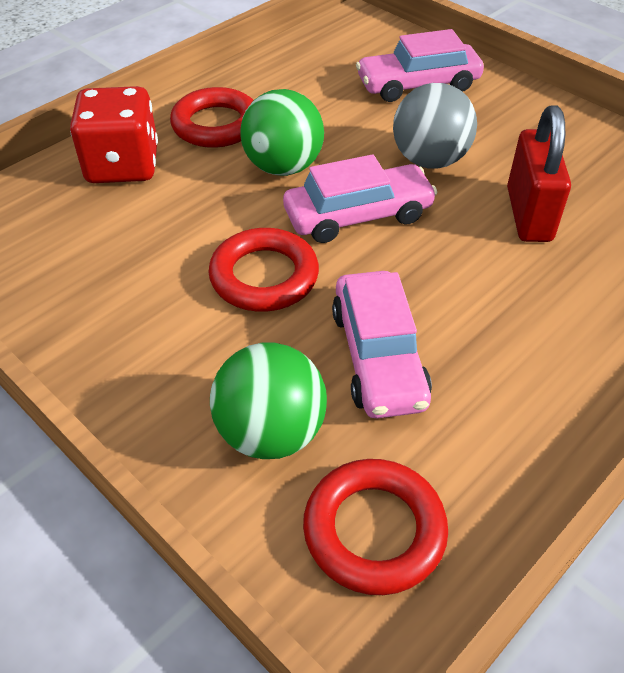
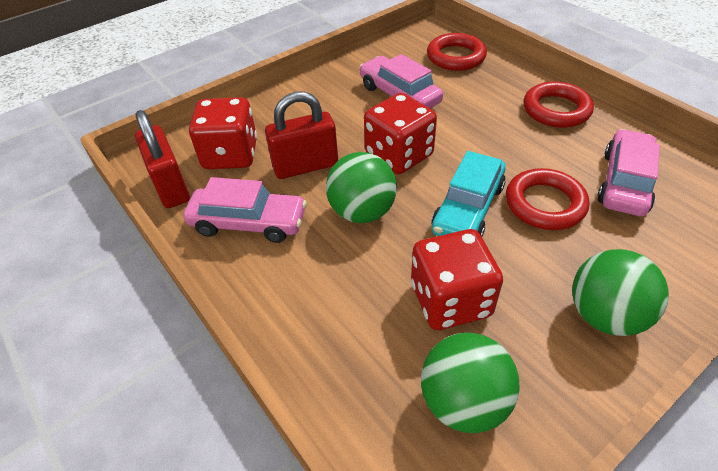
green ball: 2 -> 3
grey ball: 1 -> 0
red dice: 1 -> 3
red padlock: 1 -> 2
turquoise car: 0 -> 1

